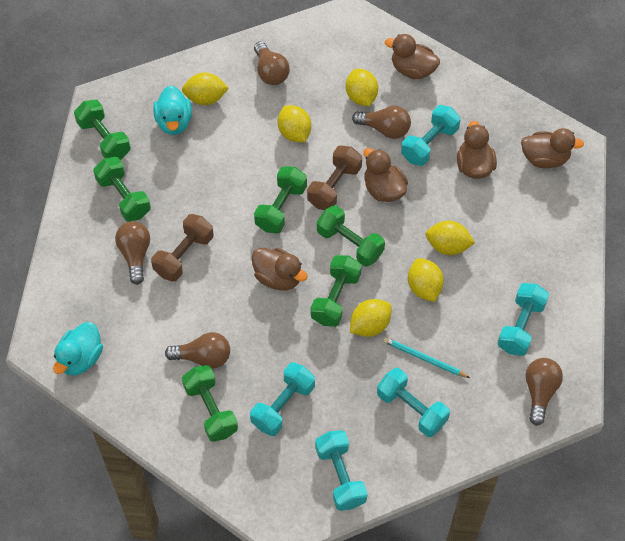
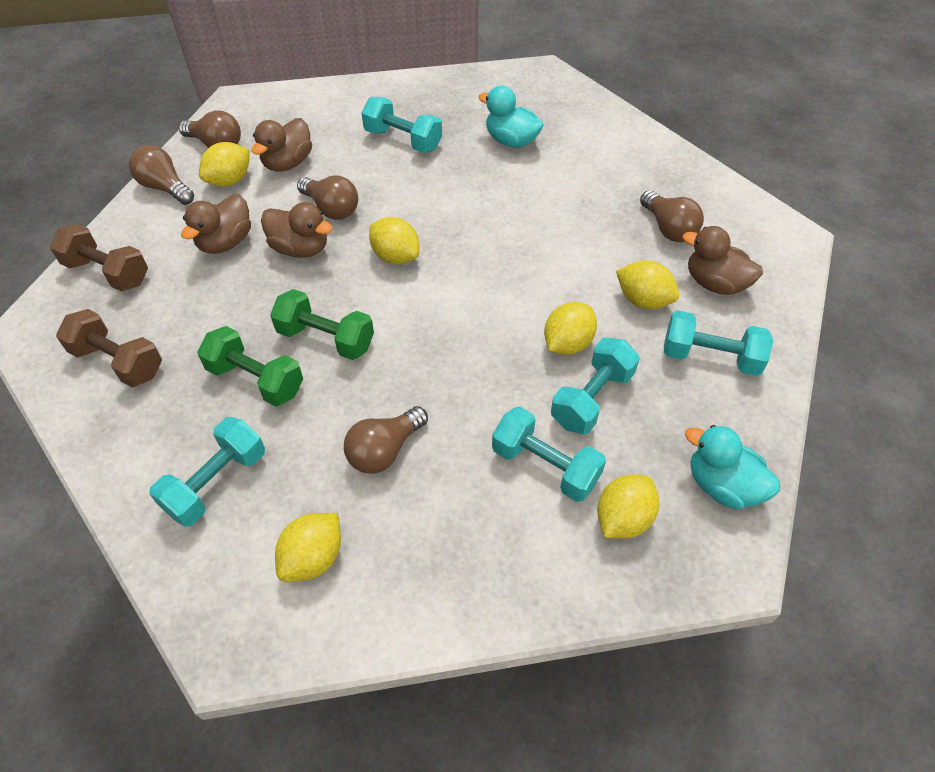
brown duck: 5 -> 4
green dumbbell: 6 -> 2
turquoise pencil: 1 -> 0

